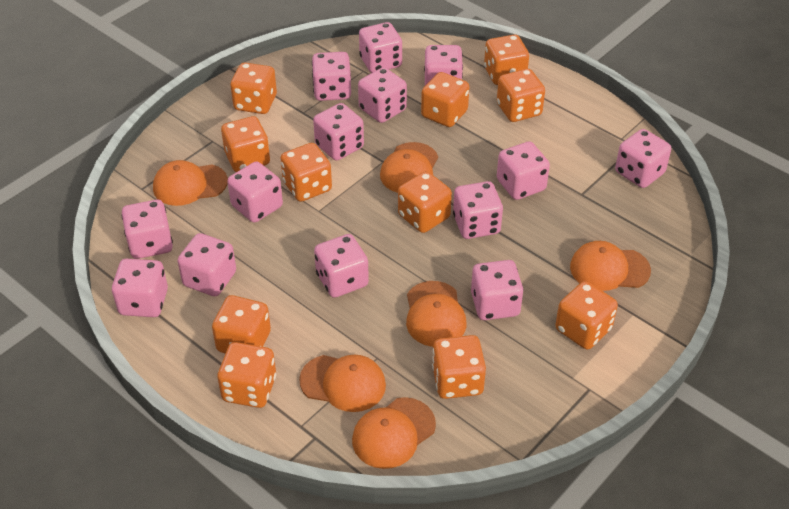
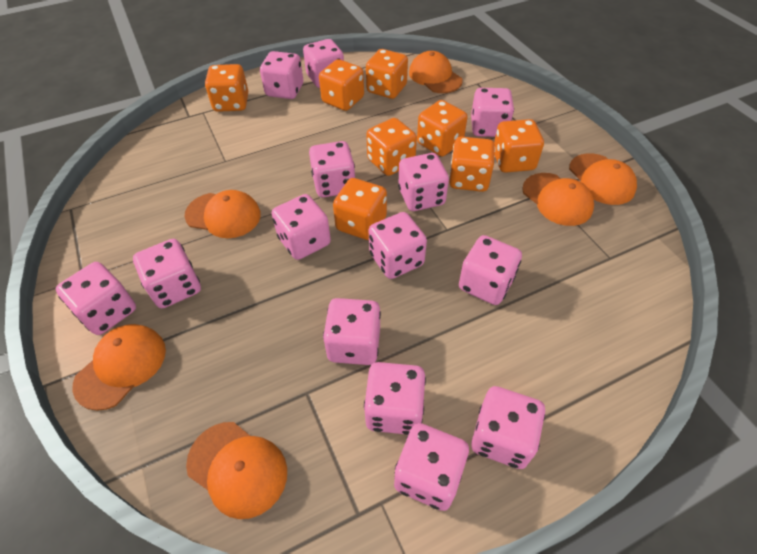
orange dice: 11 -> 8

